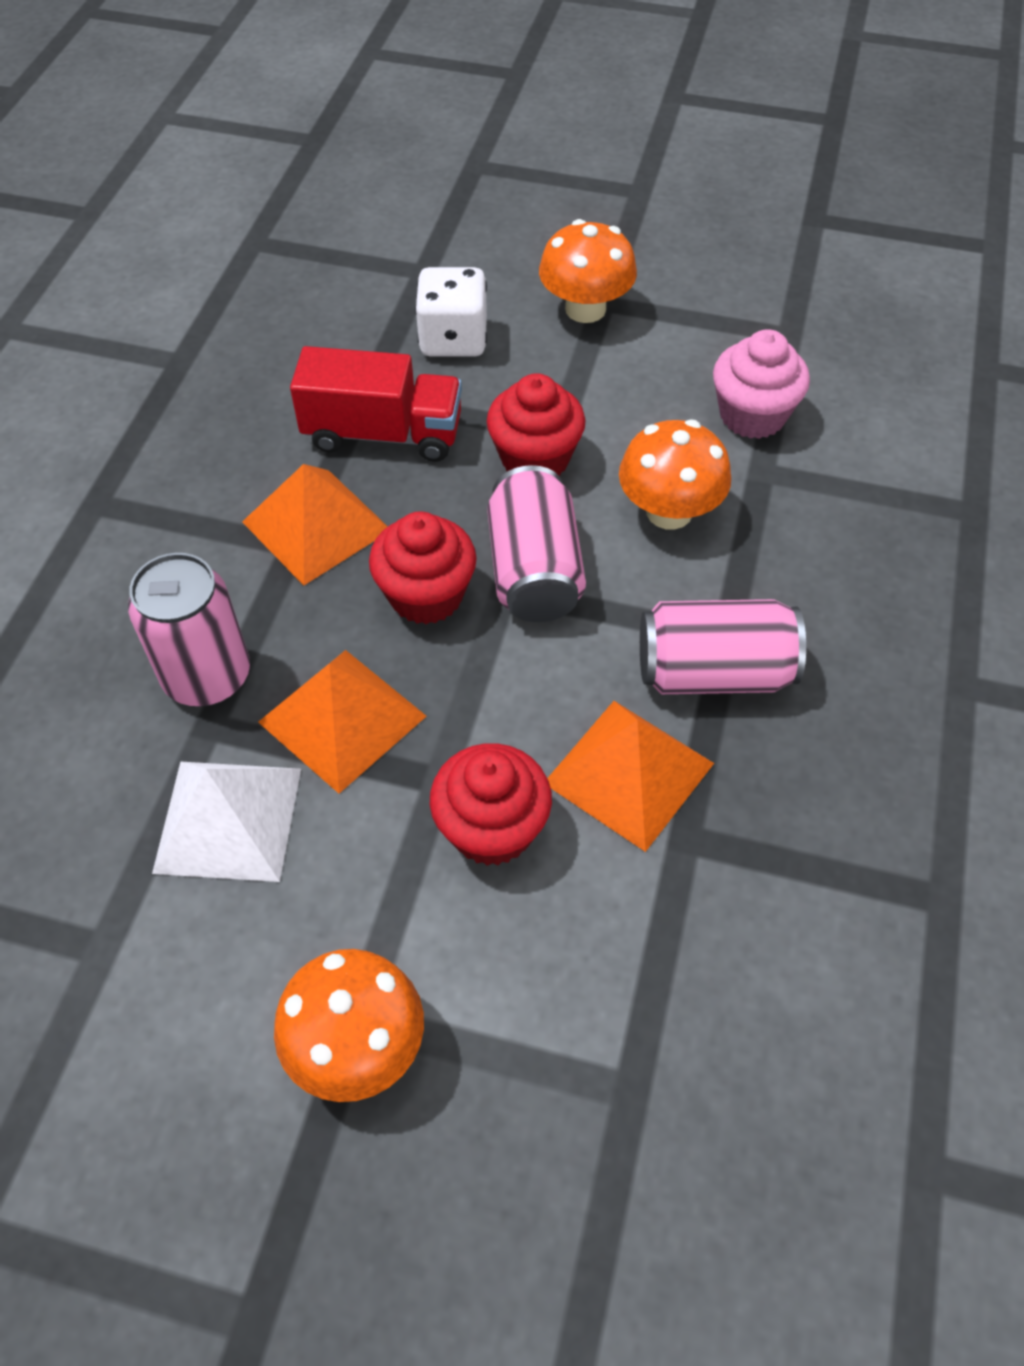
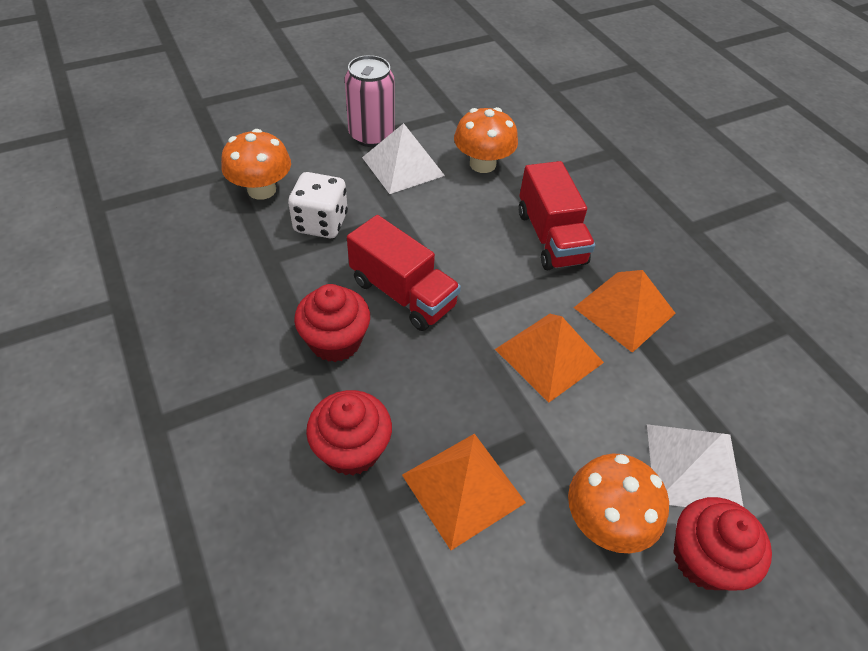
pink can: 3 -> 1
pink cupcake: 1 -> 0
red truck: 1 -> 2
white pyramid: 1 -> 2

